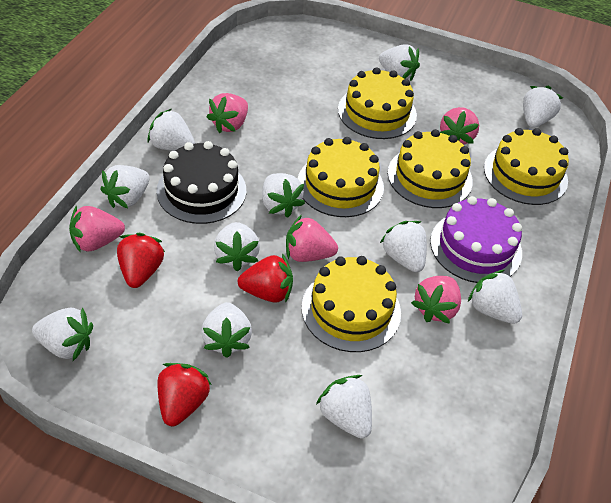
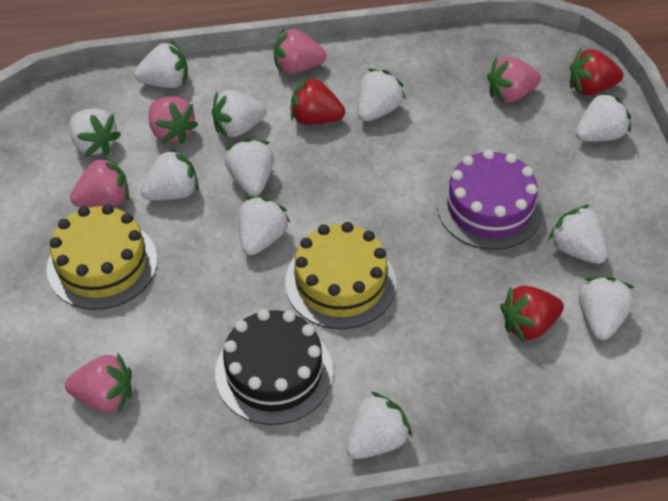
yellow cake: 5 -> 2

